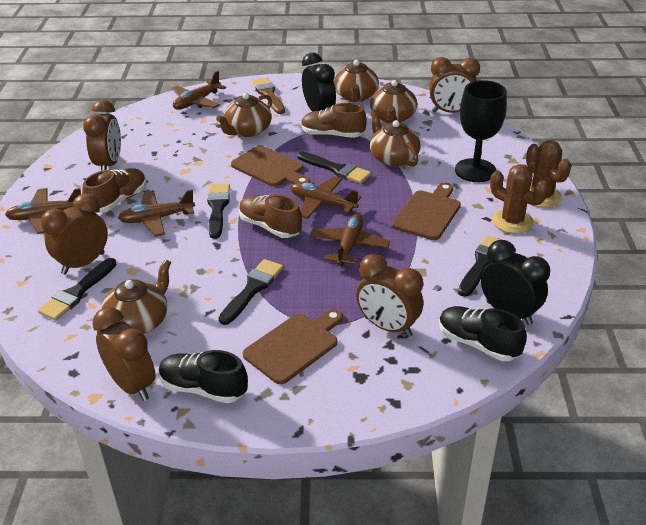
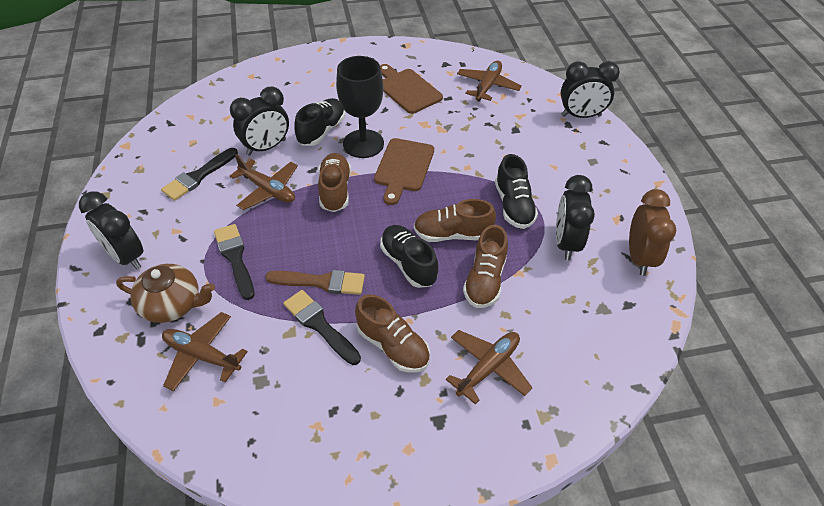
black brush: 5 -> 3
black clock: 2 -> 4
black shoe: 2 -> 3
brown cactus: 2 -> 0
brown clock: 5 -> 1
brown cutting board: 3 -> 2
brown plane: 5 -> 4
brown shoe: 3 -> 4
brown teapot: 5 -> 1

